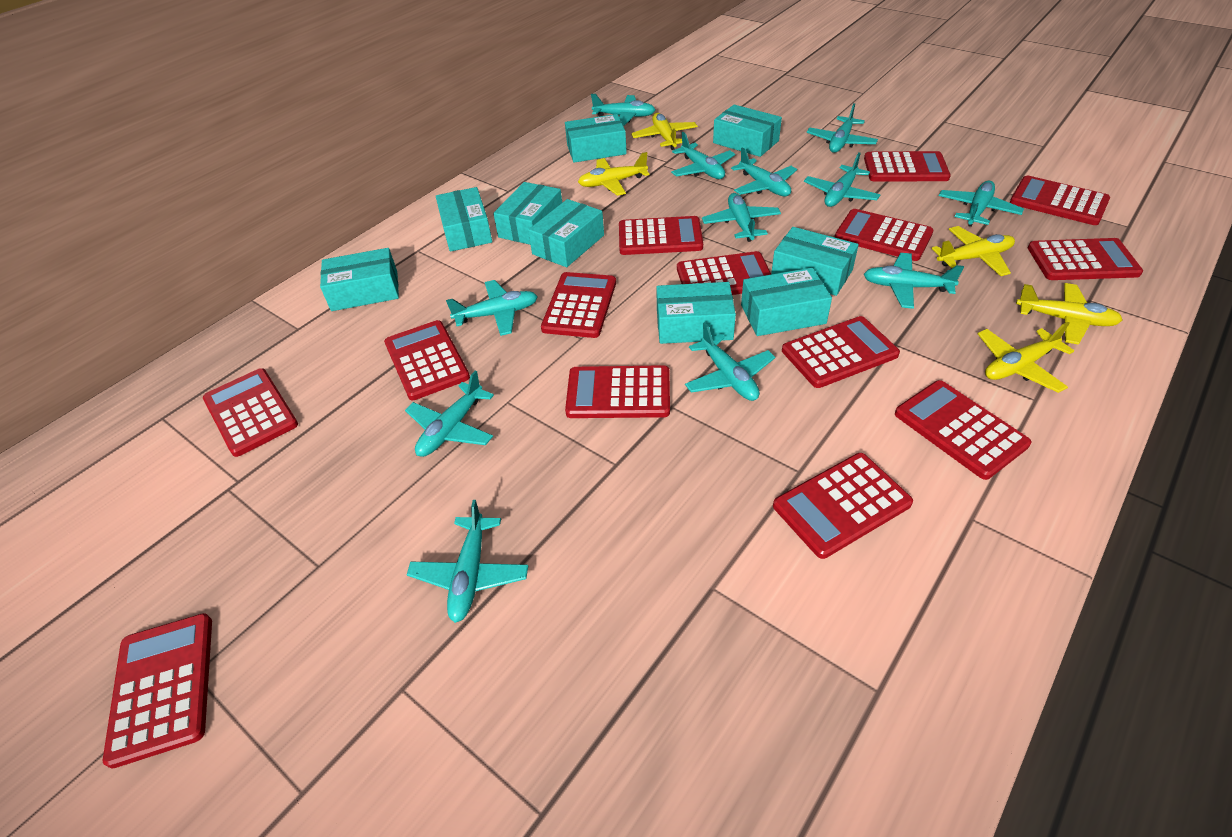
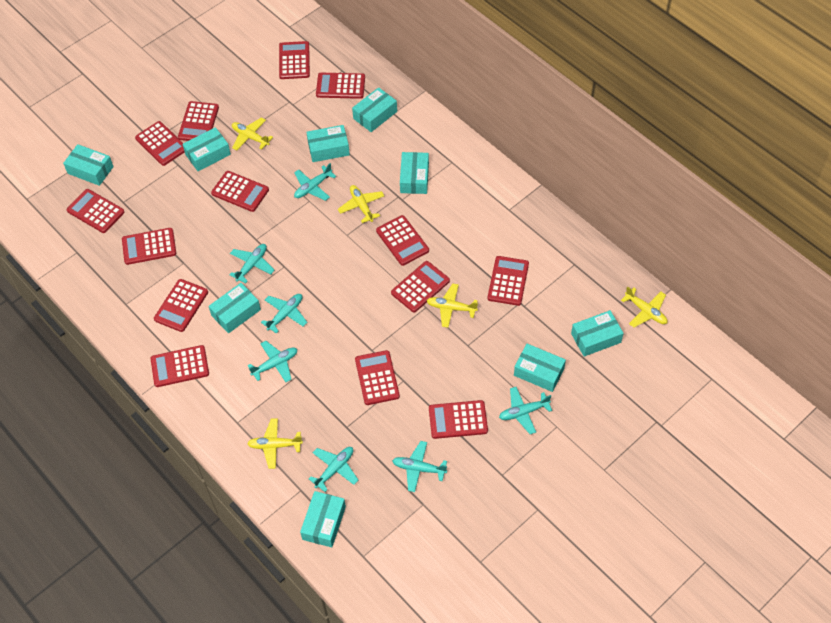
turquoise plane: 12 -> 7

